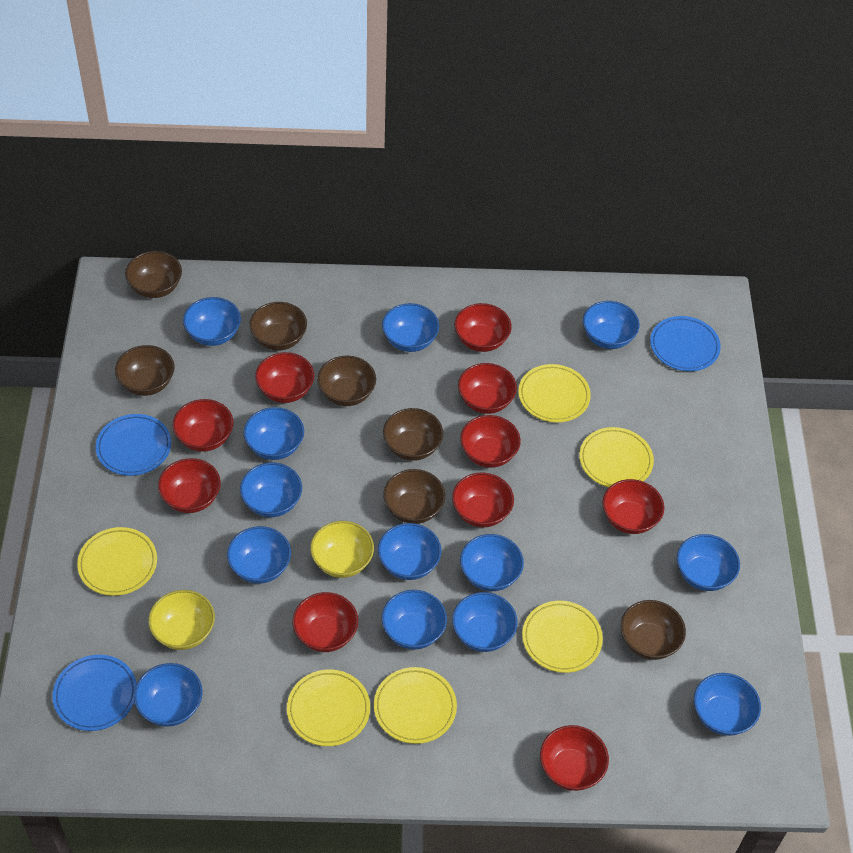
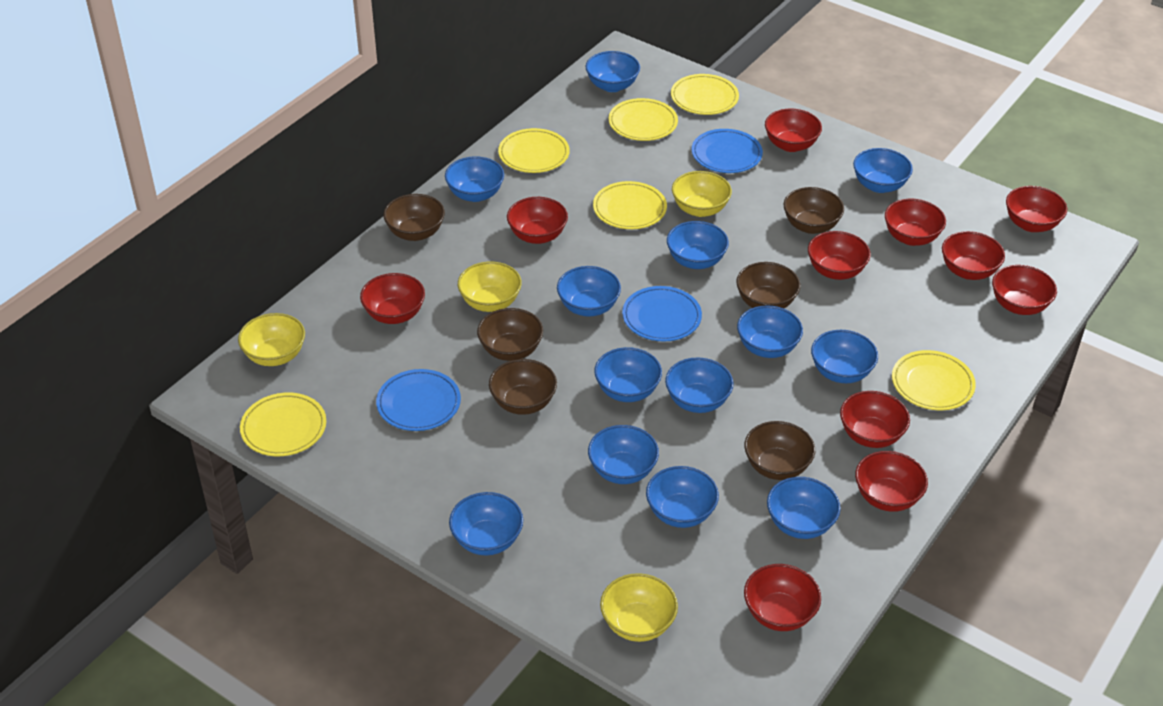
brown bowl: 7 -> 6
red bowl: 10 -> 11
yellow bowl: 2 -> 4

